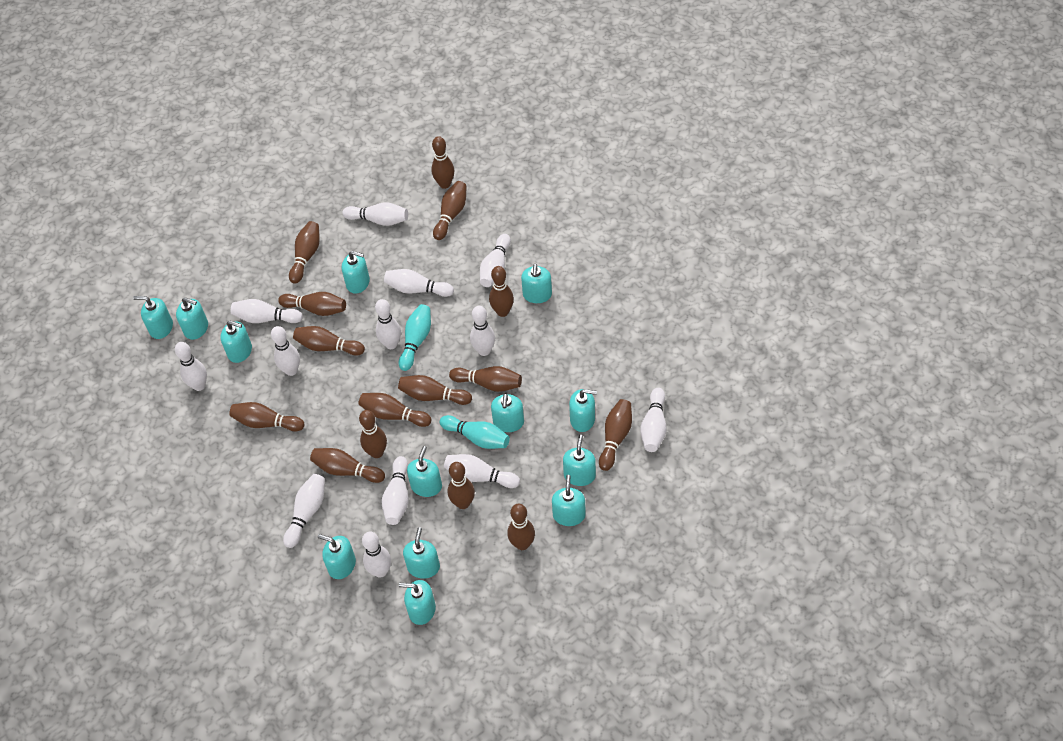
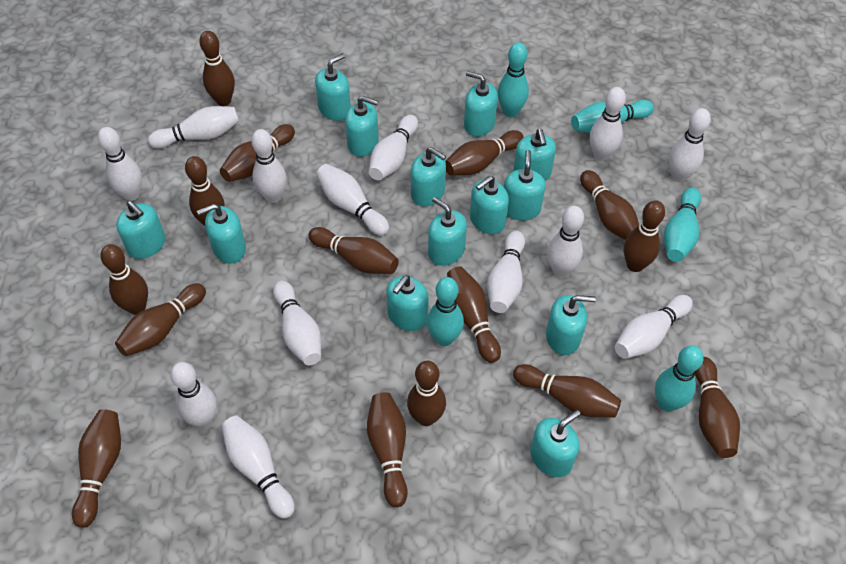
turquoise bowling pin: 2 -> 5

